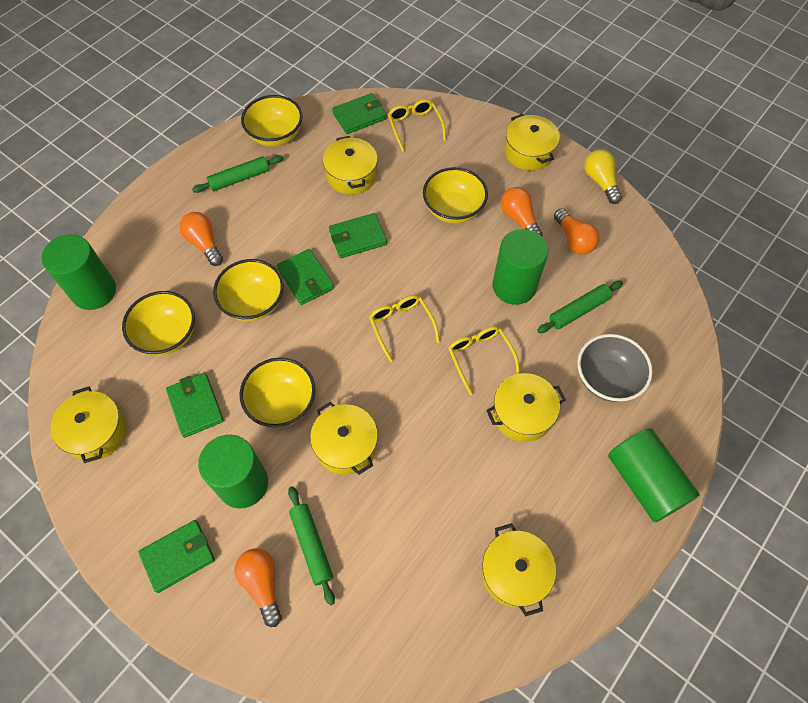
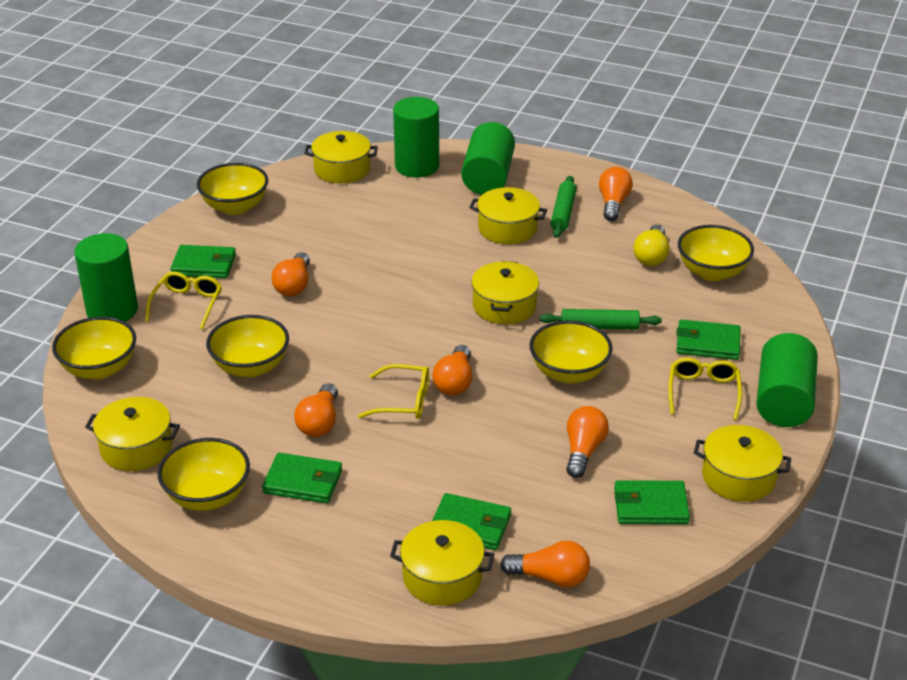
green rolling pin: 3 -> 2
grey bowl: 1 -> 0
orange light bulb: 4 -> 6
yellow bowl: 5 -> 6

